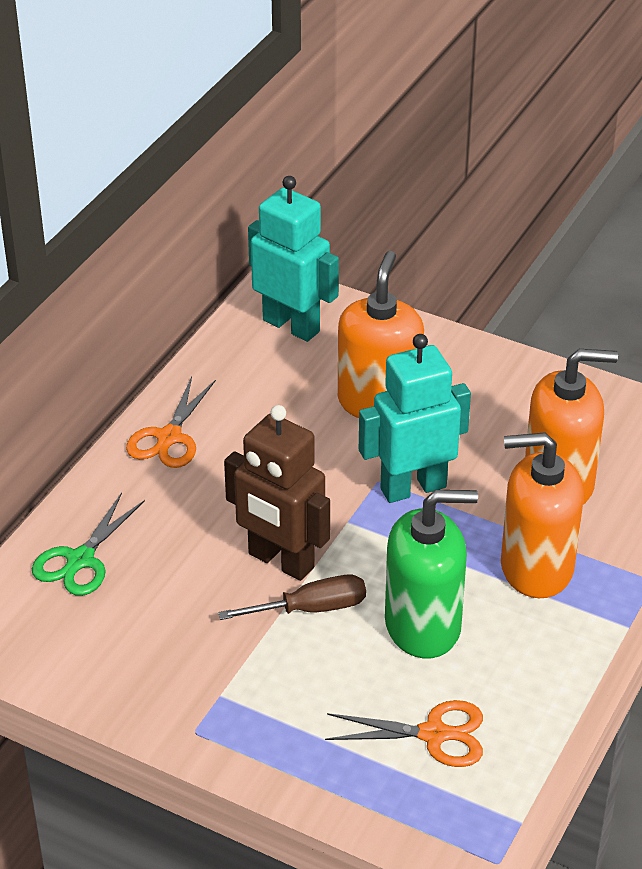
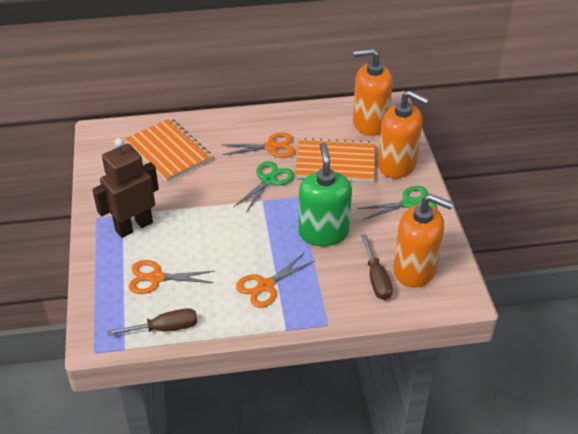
brown screwdriver: 1 -> 2
green scissors: 1 -> 2
orange notebook: 0 -> 2
orange scissors: 2 -> 3
turquoise robot: 2 -> 0

